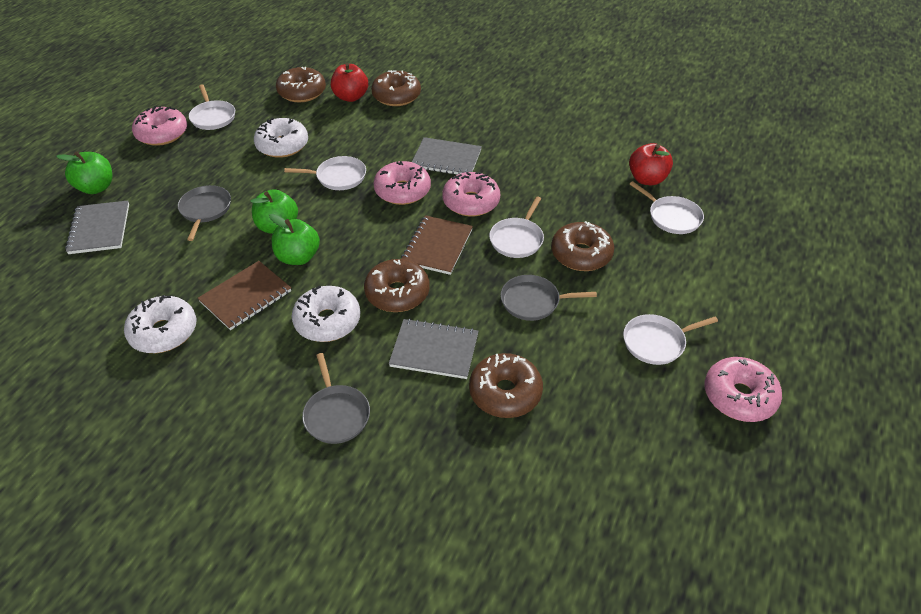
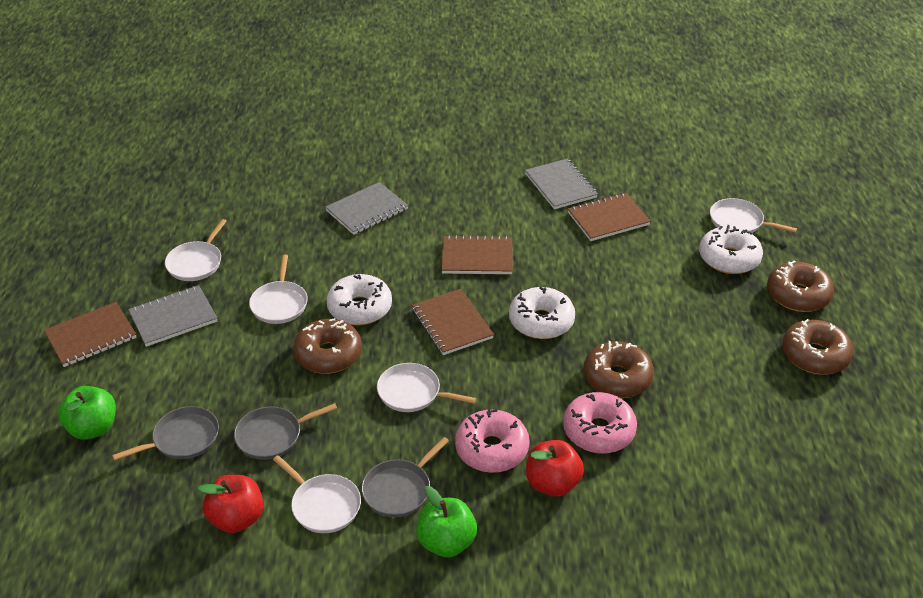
brown donut: 5 -> 4
brown notebook: 2 -> 4
green apple: 3 -> 2
pink donut: 4 -> 2

